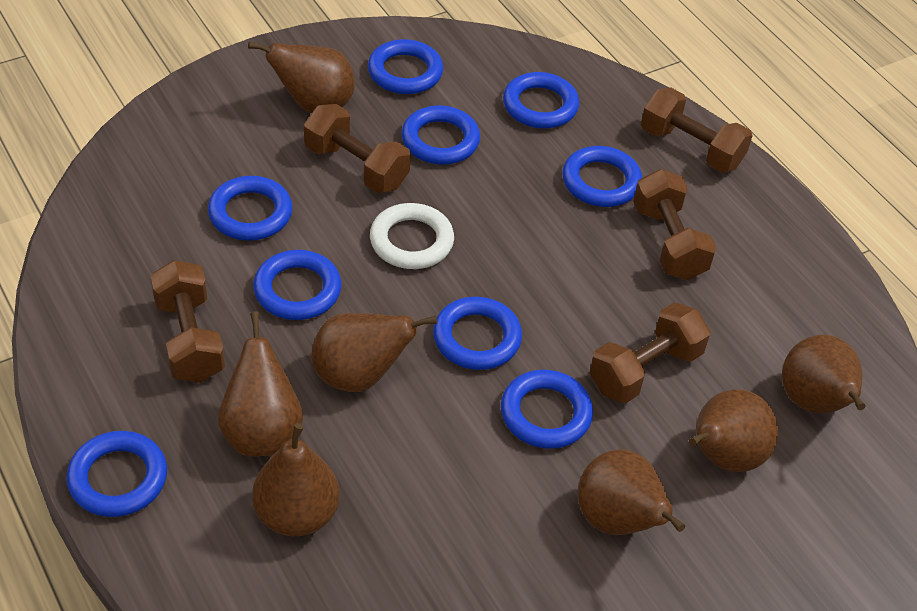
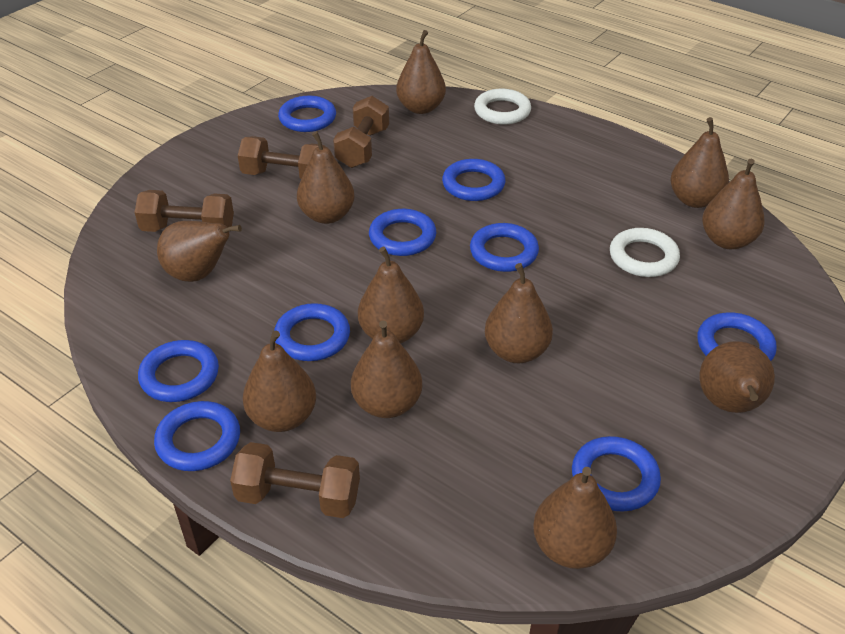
brown dumbbell: 5 -> 4
brown pear: 7 -> 11
white ring: 1 -> 2

